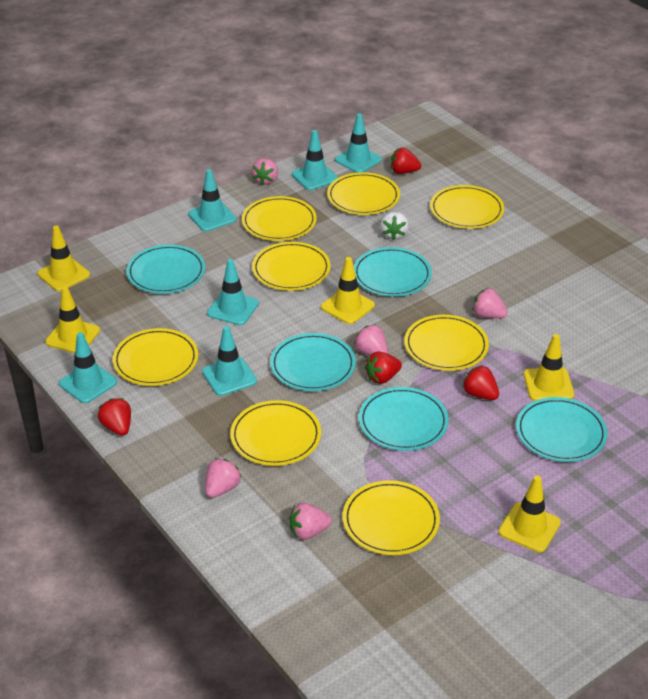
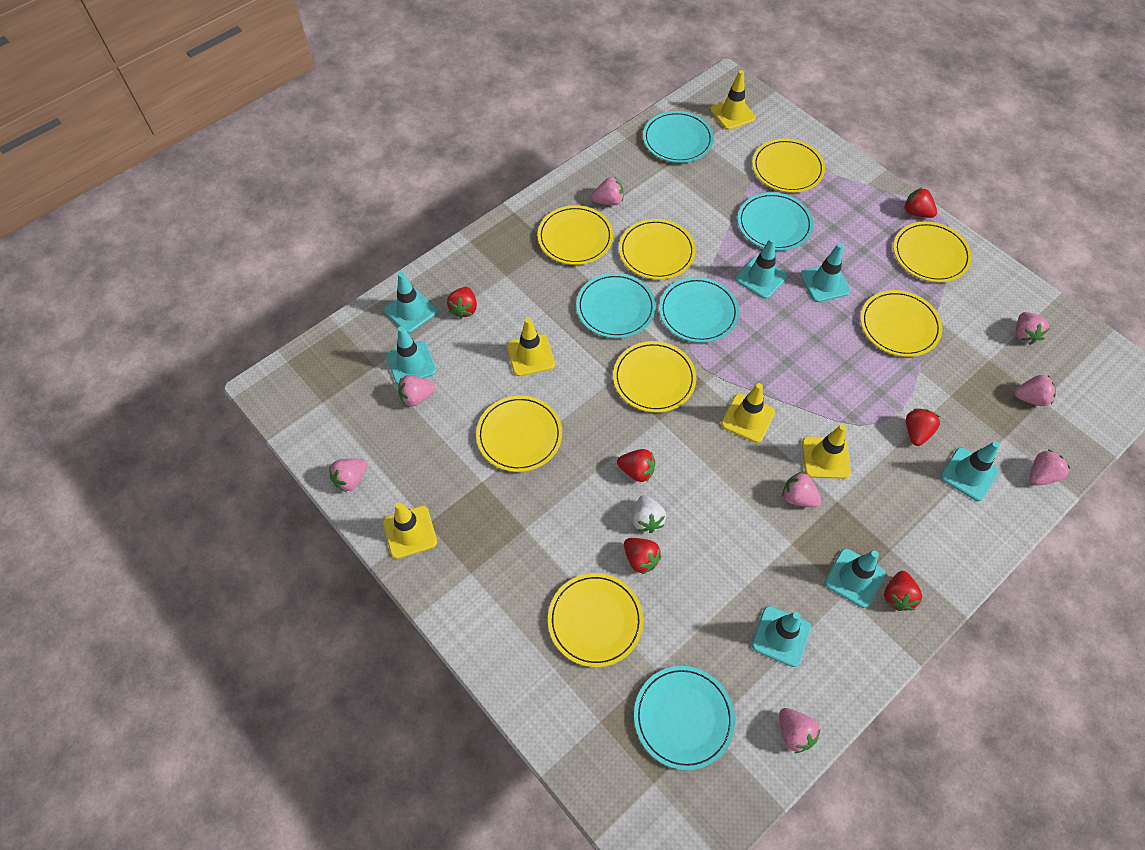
pink strawberry: 5 -> 8
red strawberry: 4 -> 6
turquoise traffic cone: 6 -> 7

